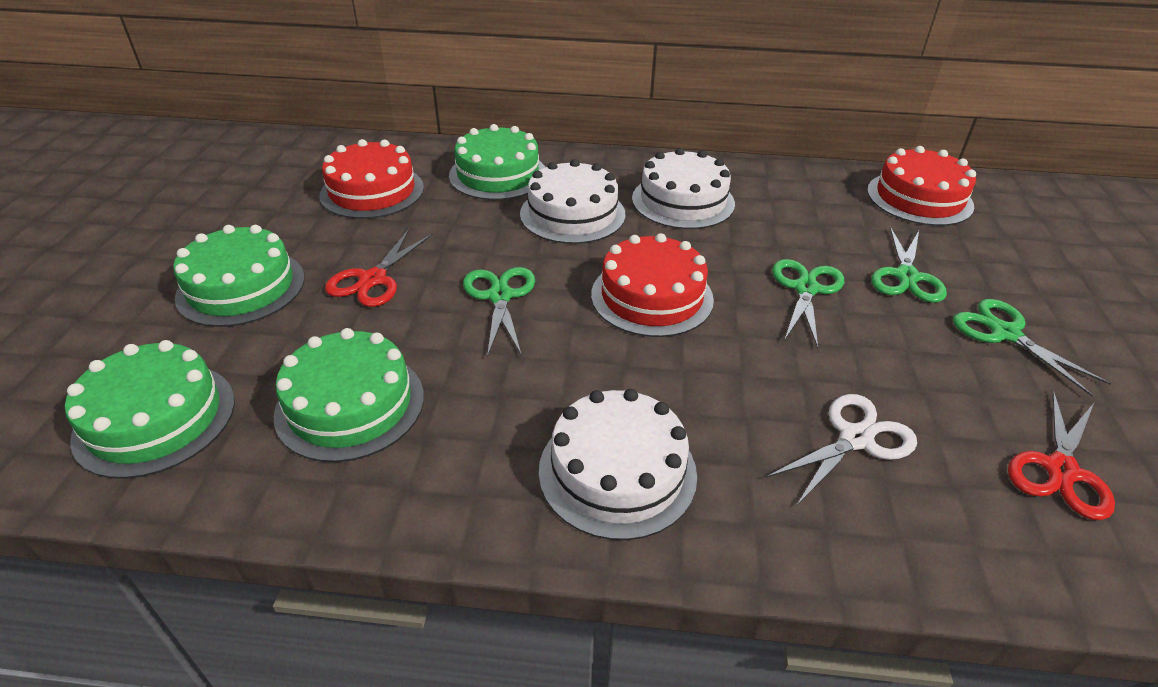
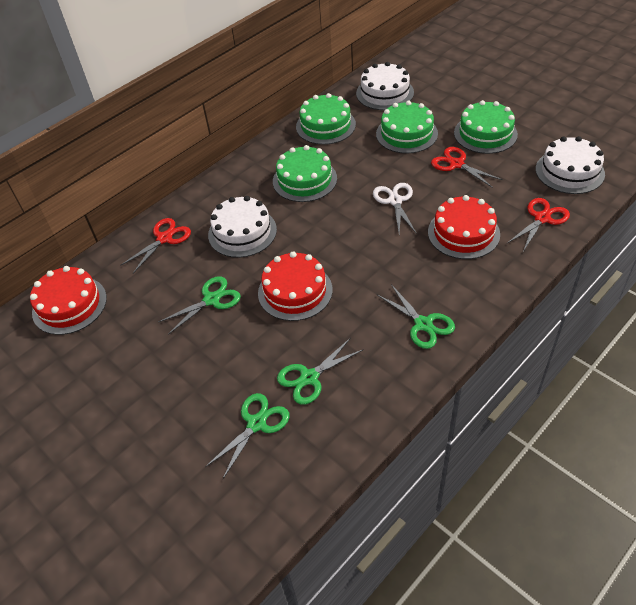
red scissors: 2 -> 3

